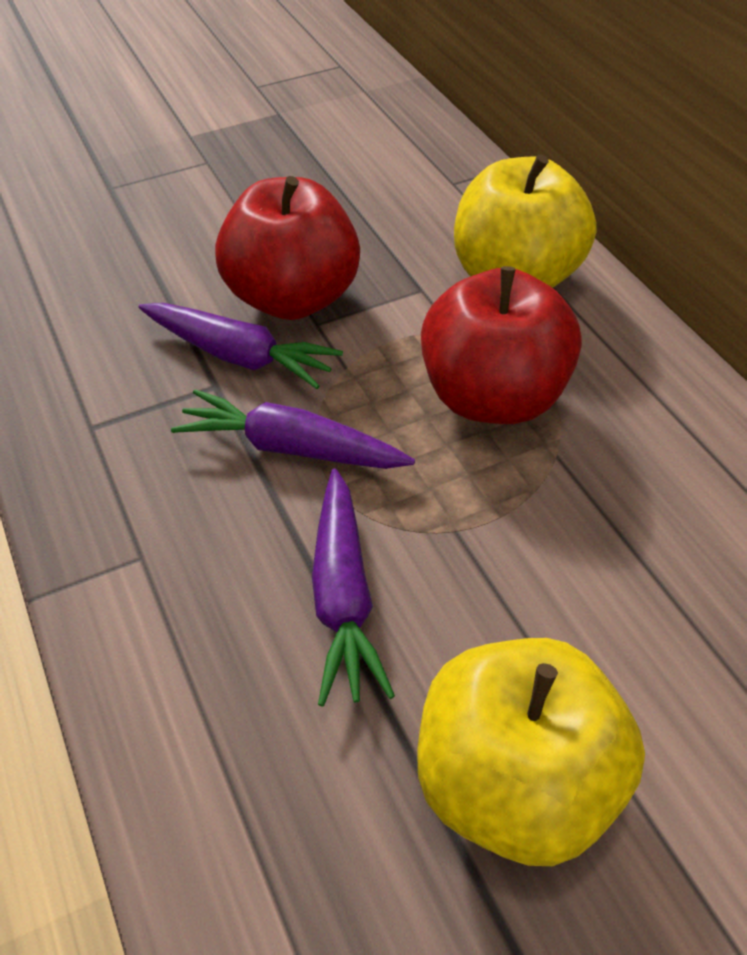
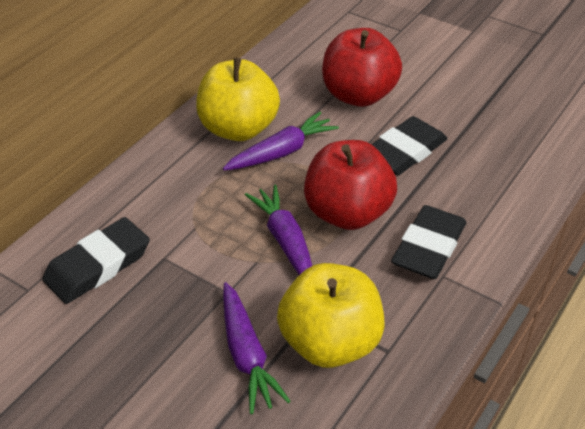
black eraser: 0 -> 3

